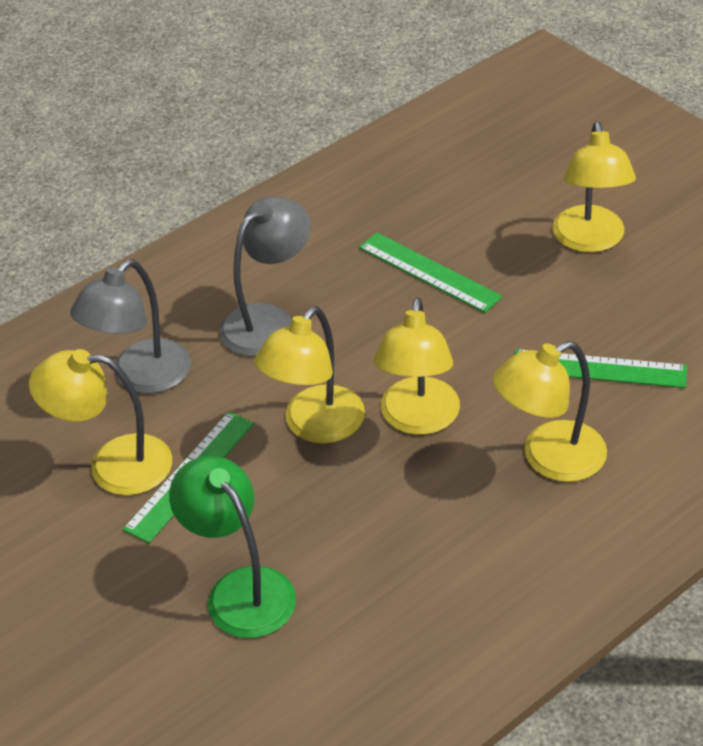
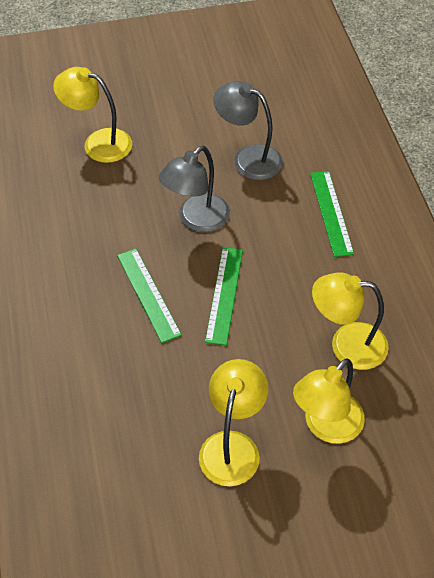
green lamp: 1 -> 0
yellow lamp: 5 -> 4

